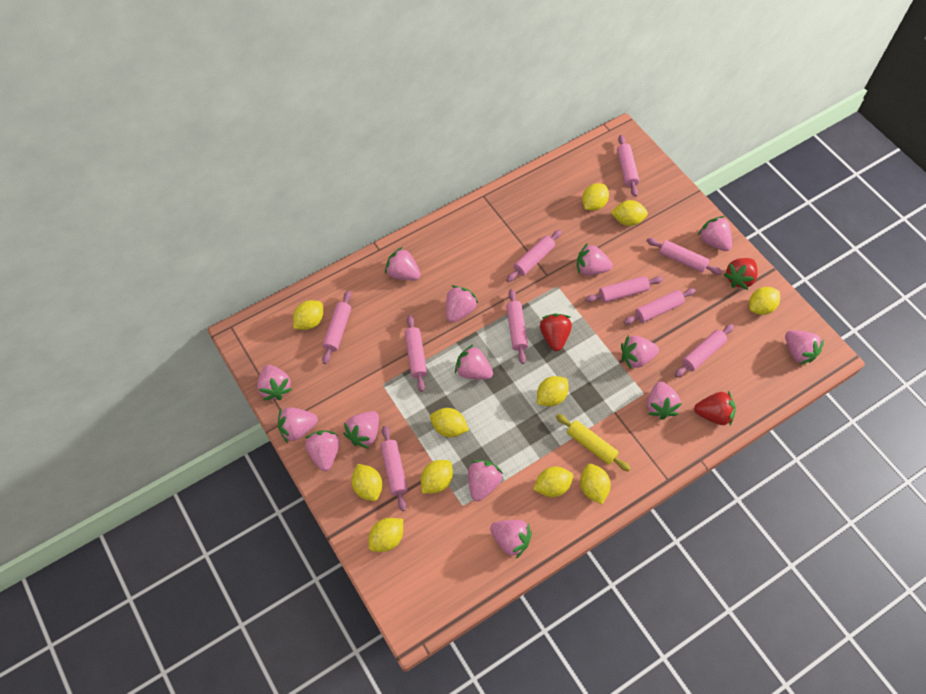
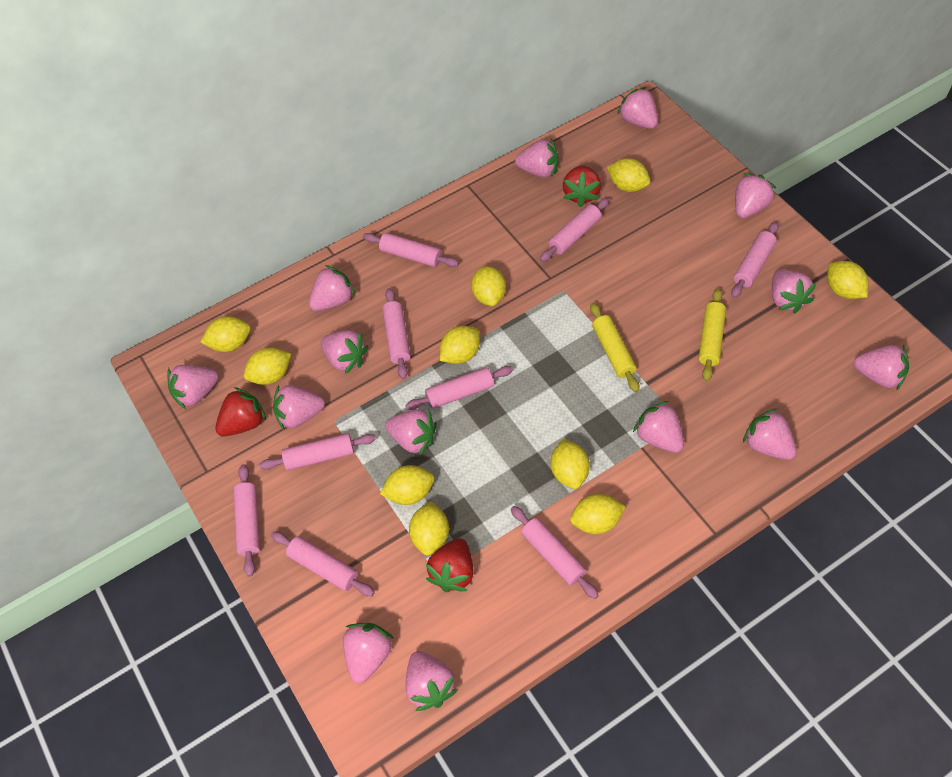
pink rolling pin: 10 -> 9
yellow lemon: 11 -> 10
yellow rolling pin: 1 -> 2

